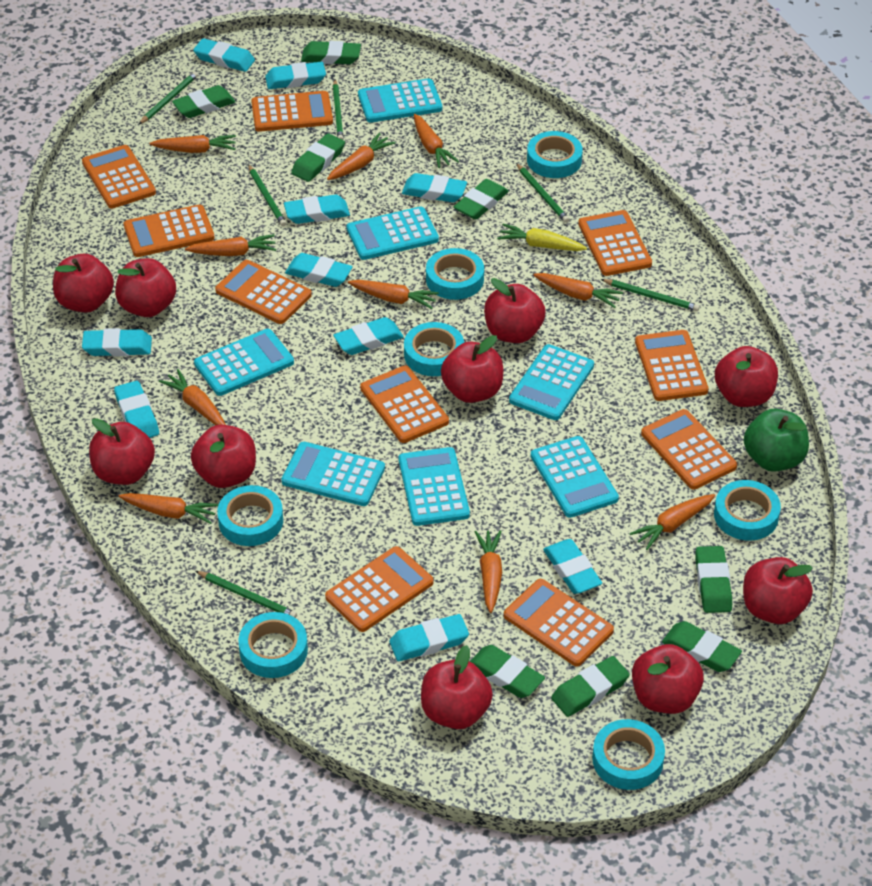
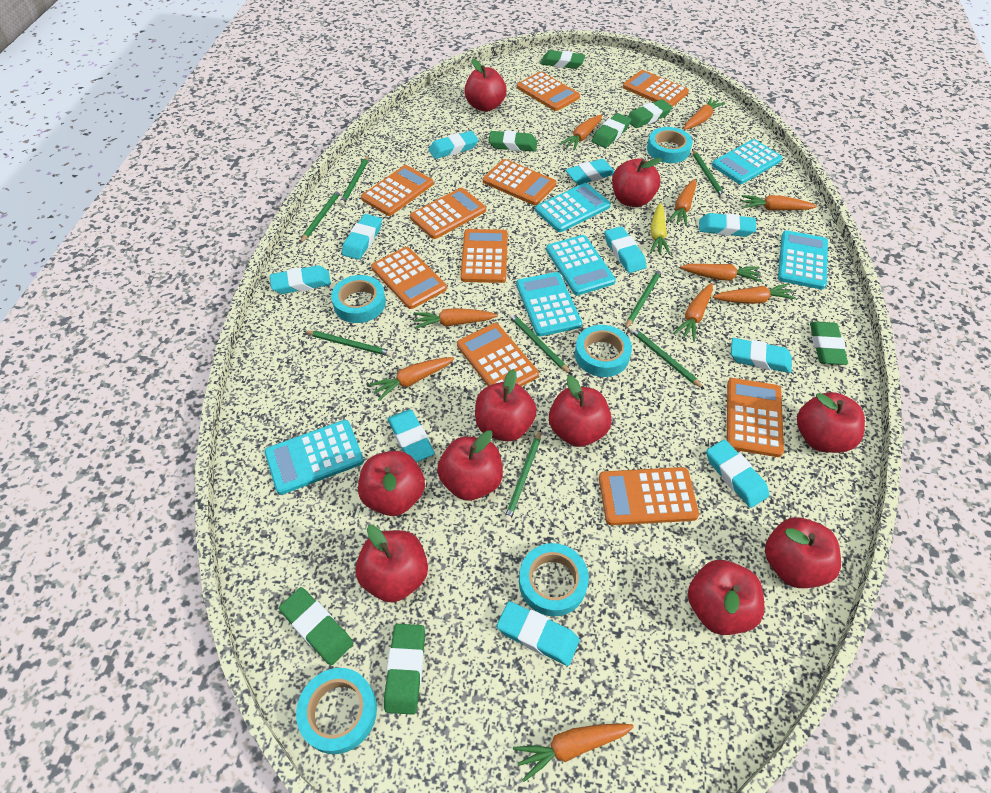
green apple: 1 -> 0
green eraser: 8 -> 7
green pencil: 6 -> 8
turquoise calculator: 7 -> 6
turquoise tape: 7 -> 5

